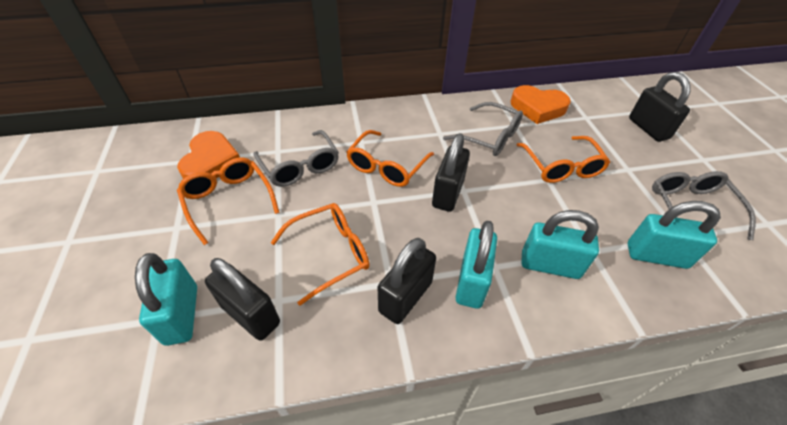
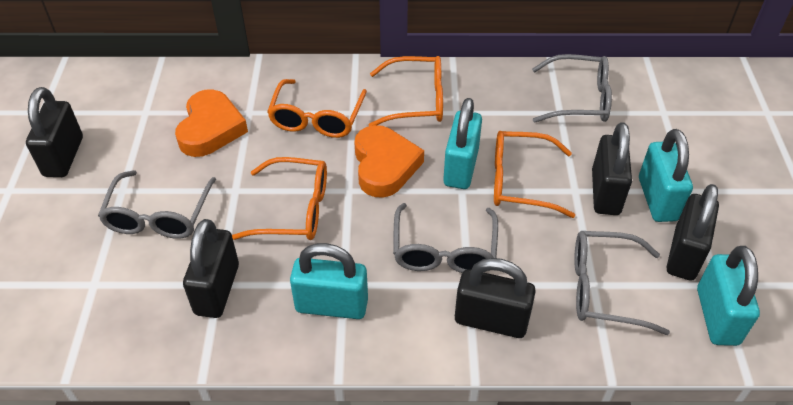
black padlock: 4 -> 5
grey glasses: 3 -> 4

